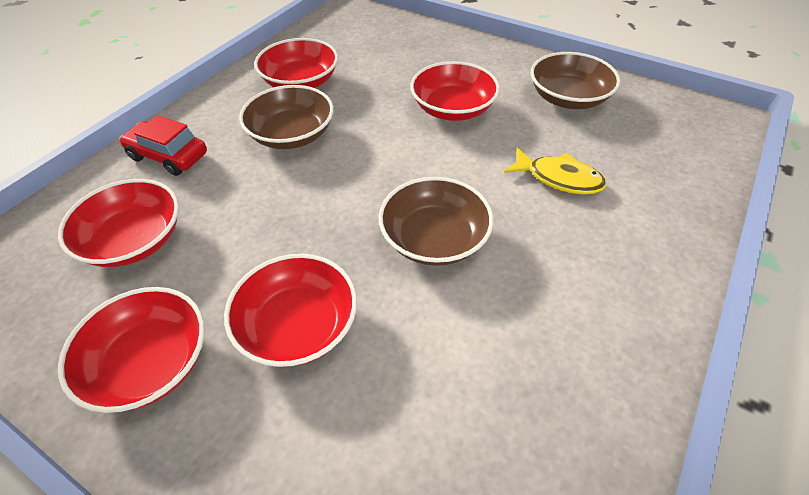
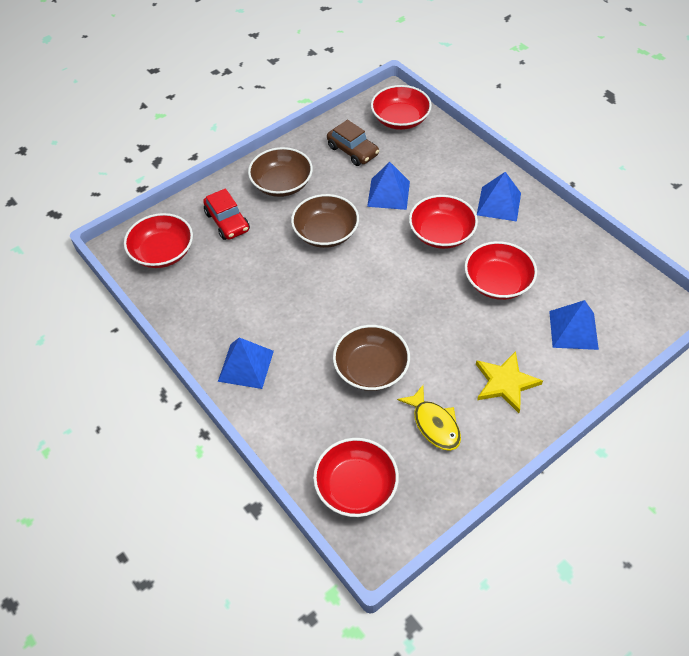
blue pyramid: 0 -> 4
brown car: 0 -> 1
yellow star: 0 -> 1

